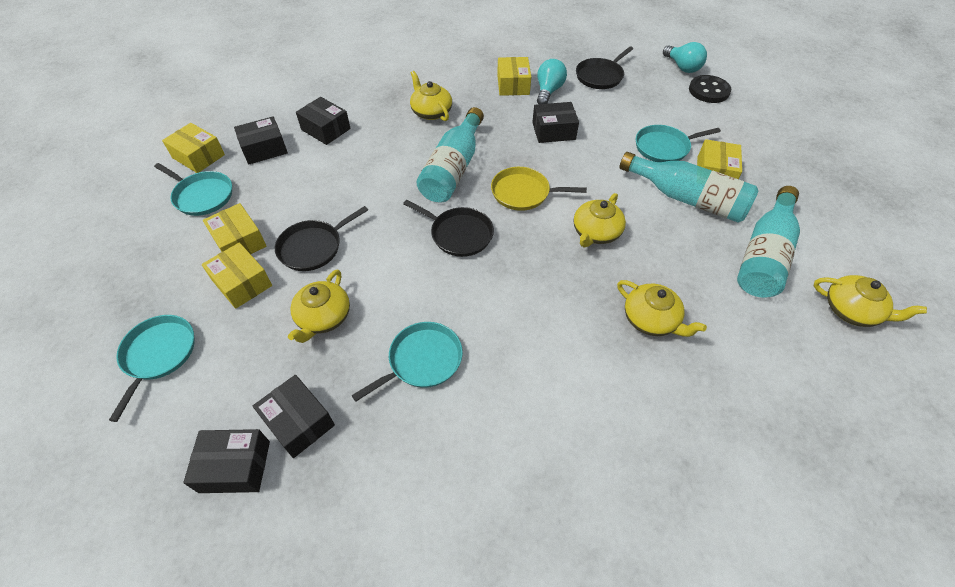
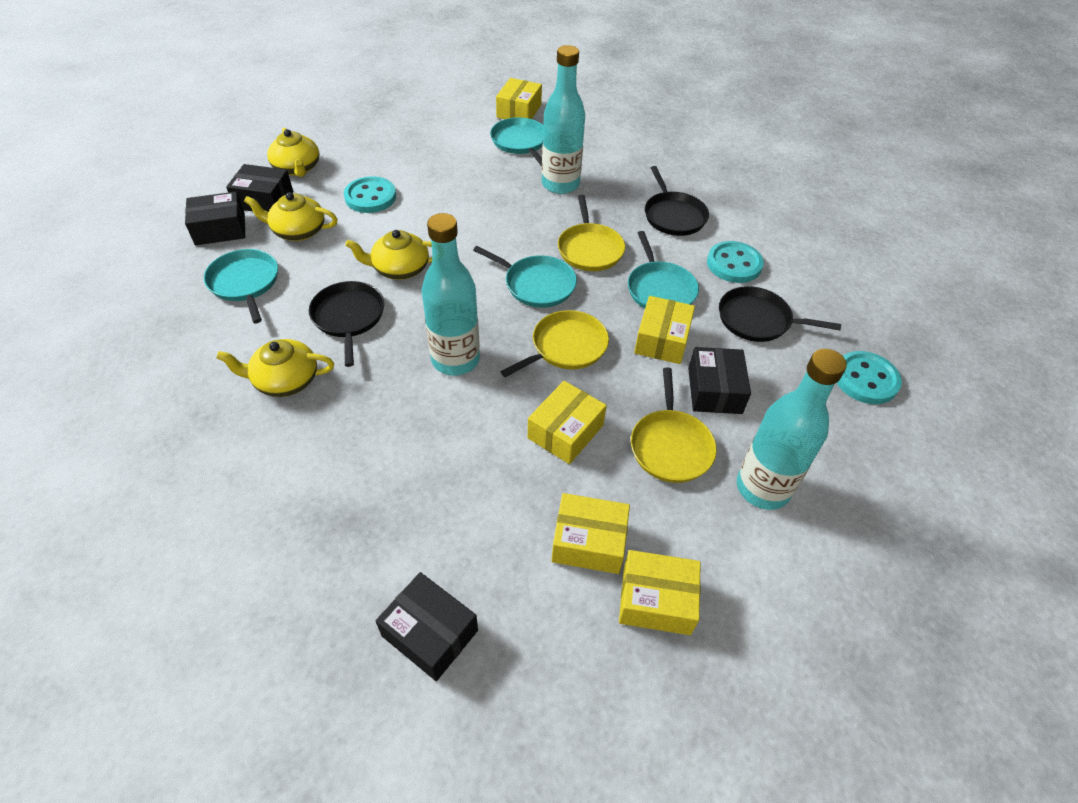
black box: 5 -> 4
black button: 1 -> 0
turquoise button: 0 -> 3
turquoise light bulb: 2 -> 0
yellow pan: 1 -> 3
yellow teapot: 5 -> 4

